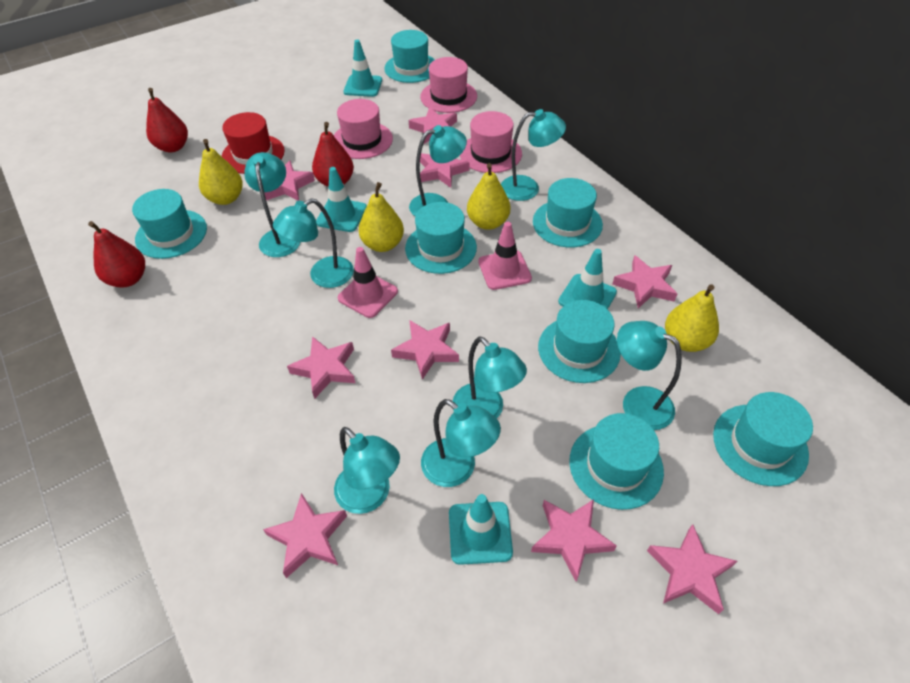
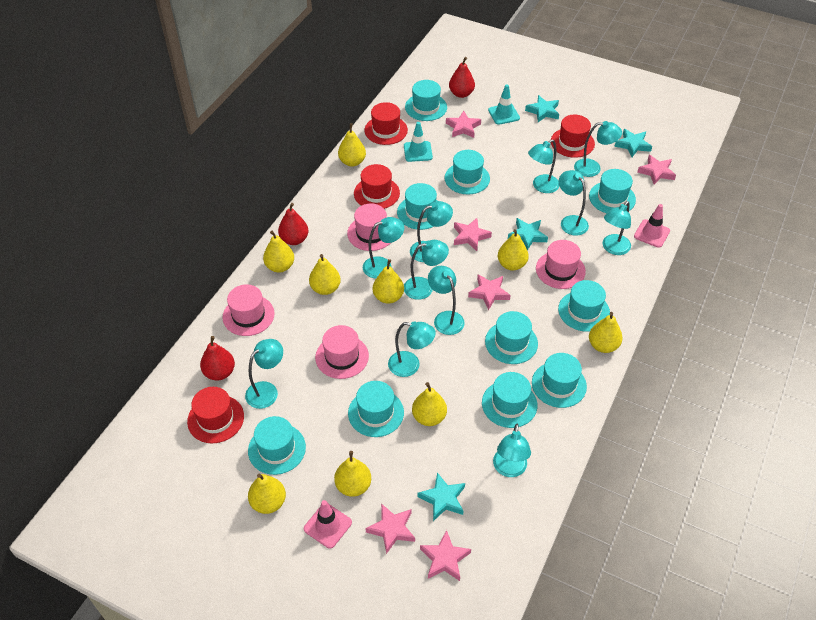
pink hat: 3 -> 4
pink star: 9 -> 6
red hat: 1 -> 4
turquoise hat: 7 -> 10
turquoise lamp: 8 -> 11
turquoise star: 0 -> 4
turquoise traffic cone: 4 -> 2
yellow pear: 4 -> 9

